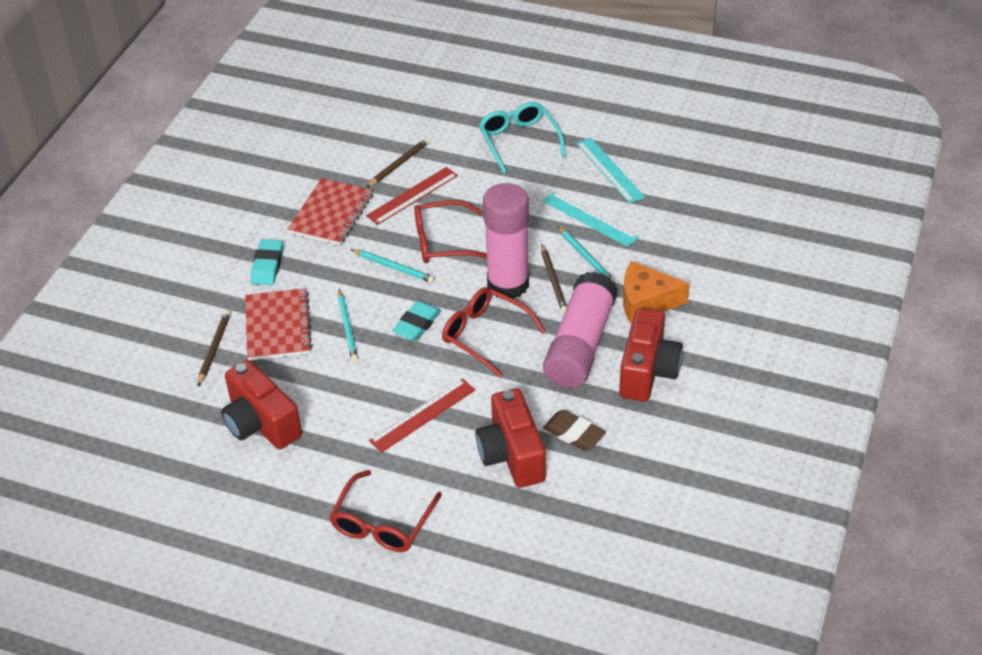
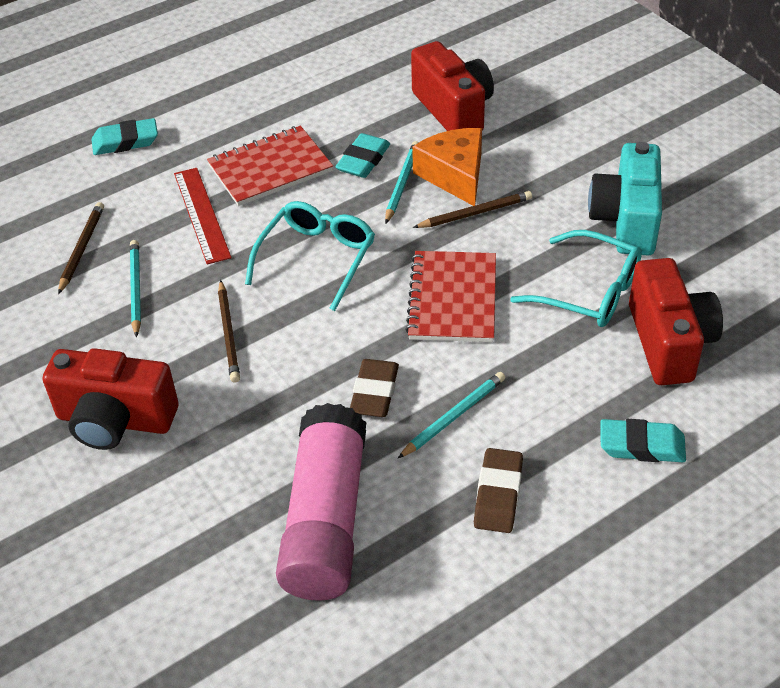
brown eraser: 1 -> 2
pink glue stick: 2 -> 1
red glasses: 3 -> 0
red ruler: 2 -> 1
turquoise camera: 0 -> 1
turquoise eraser: 2 -> 3
turquoise glasses: 1 -> 2
turquoise ruler: 2 -> 0

